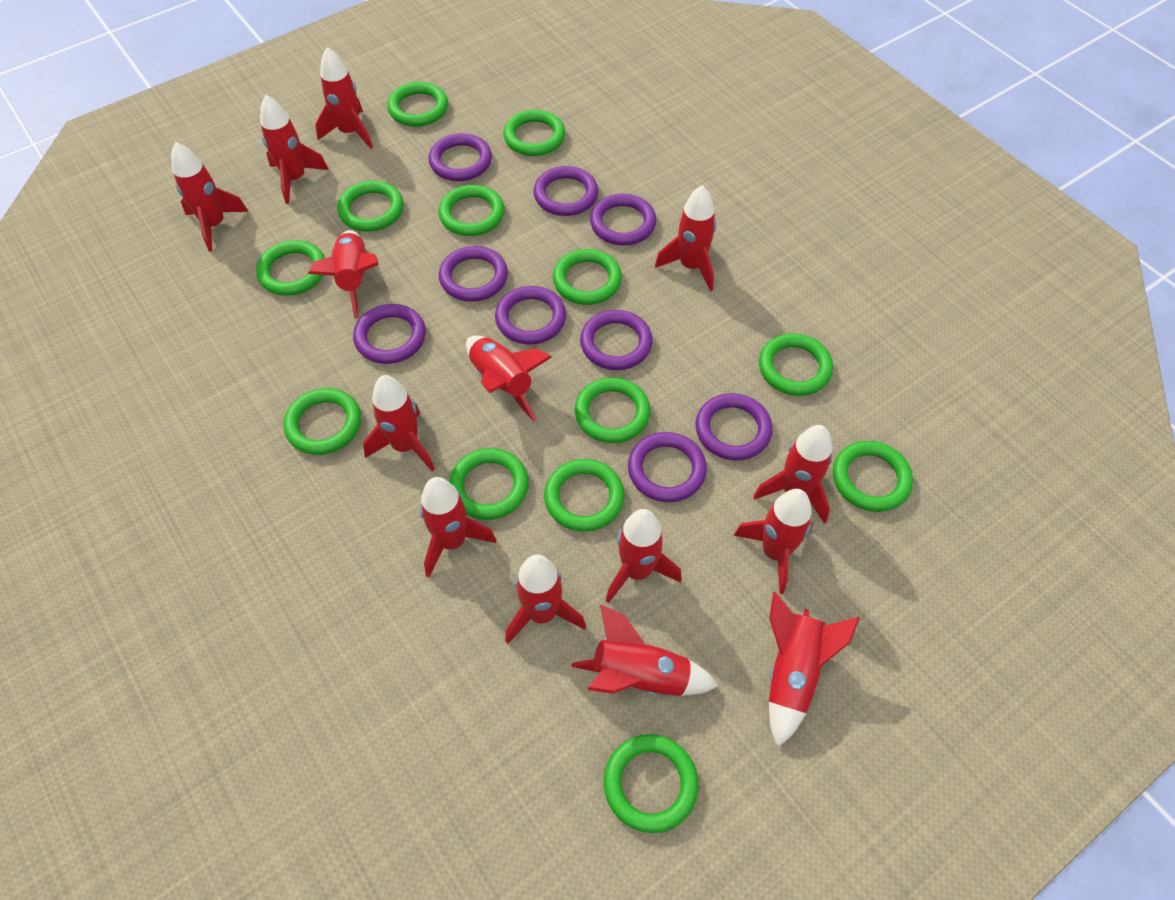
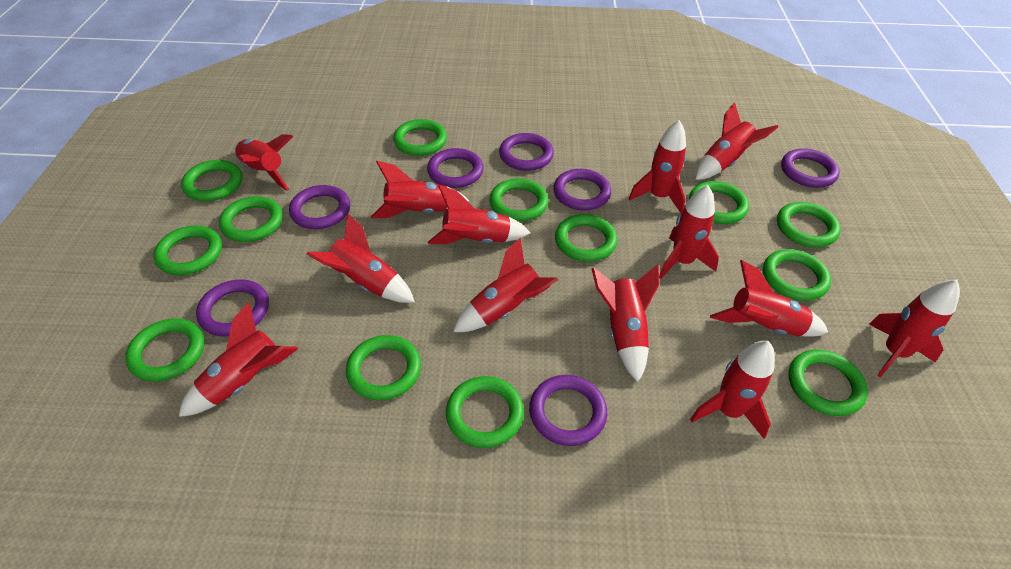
purple ring: 9 -> 7
red rocket: 14 -> 13

